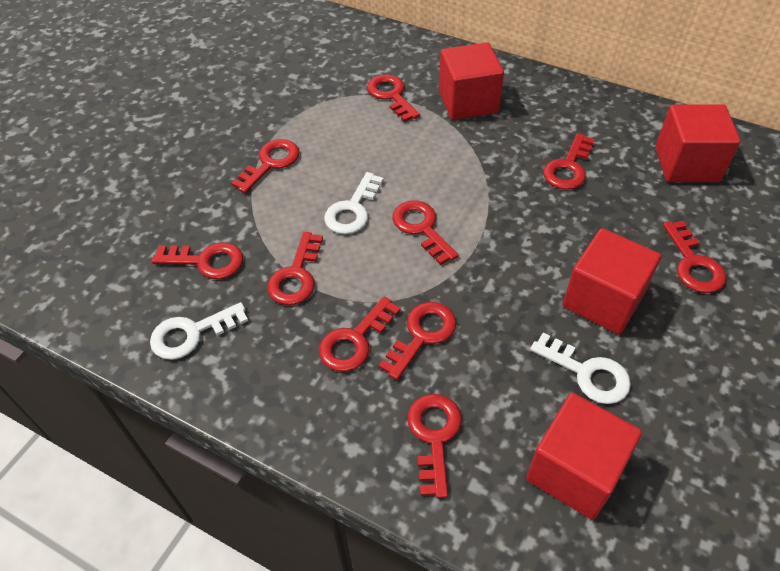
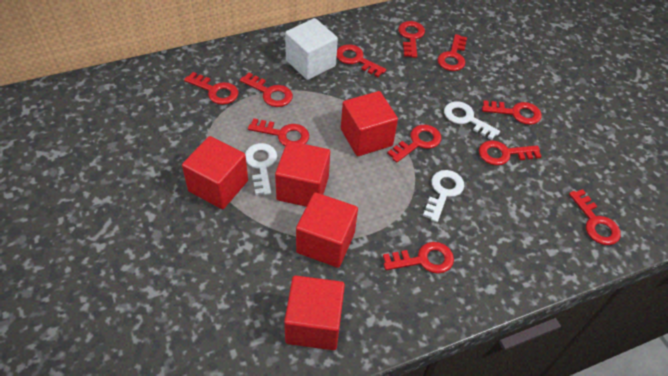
red cube: 4 -> 5
red key: 10 -> 11
white cube: 0 -> 1

